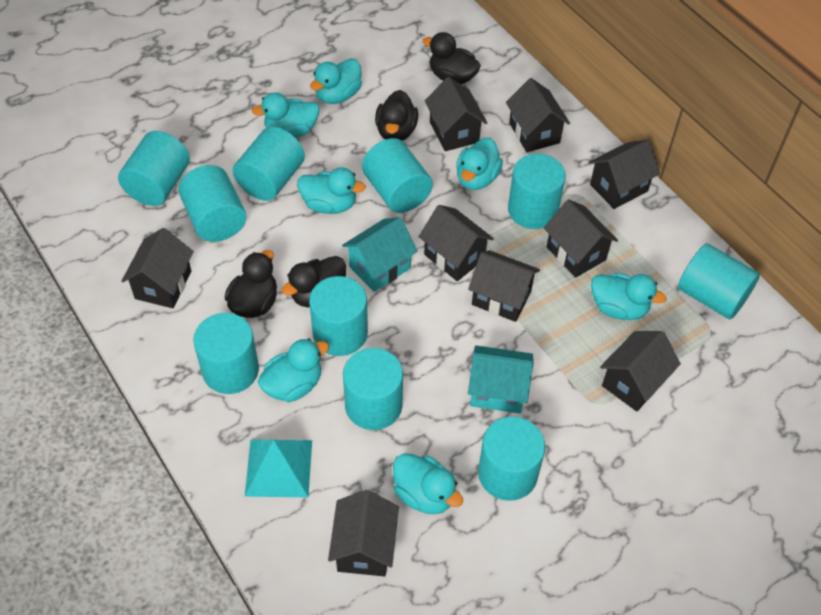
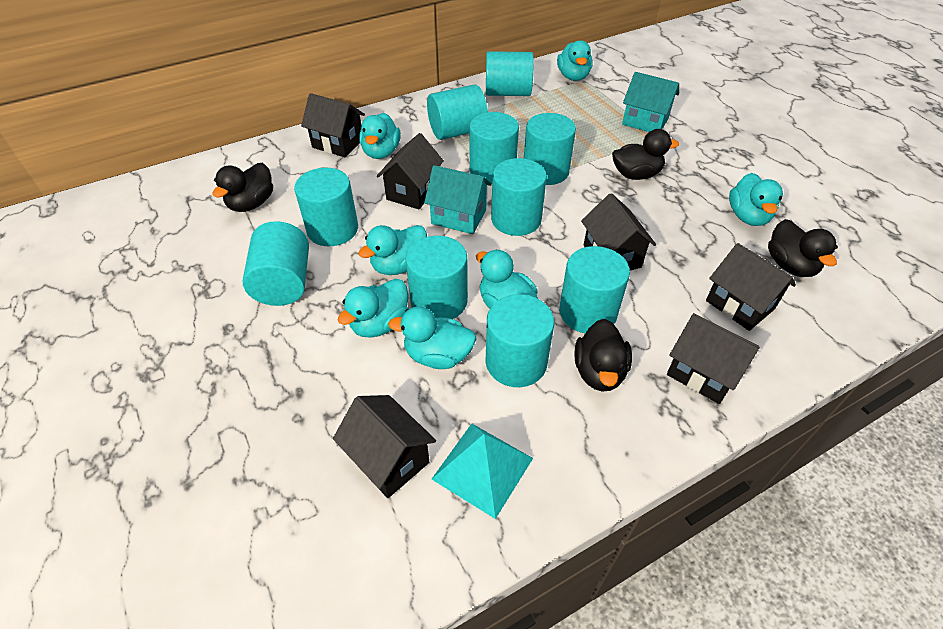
black house: 9 -> 6

